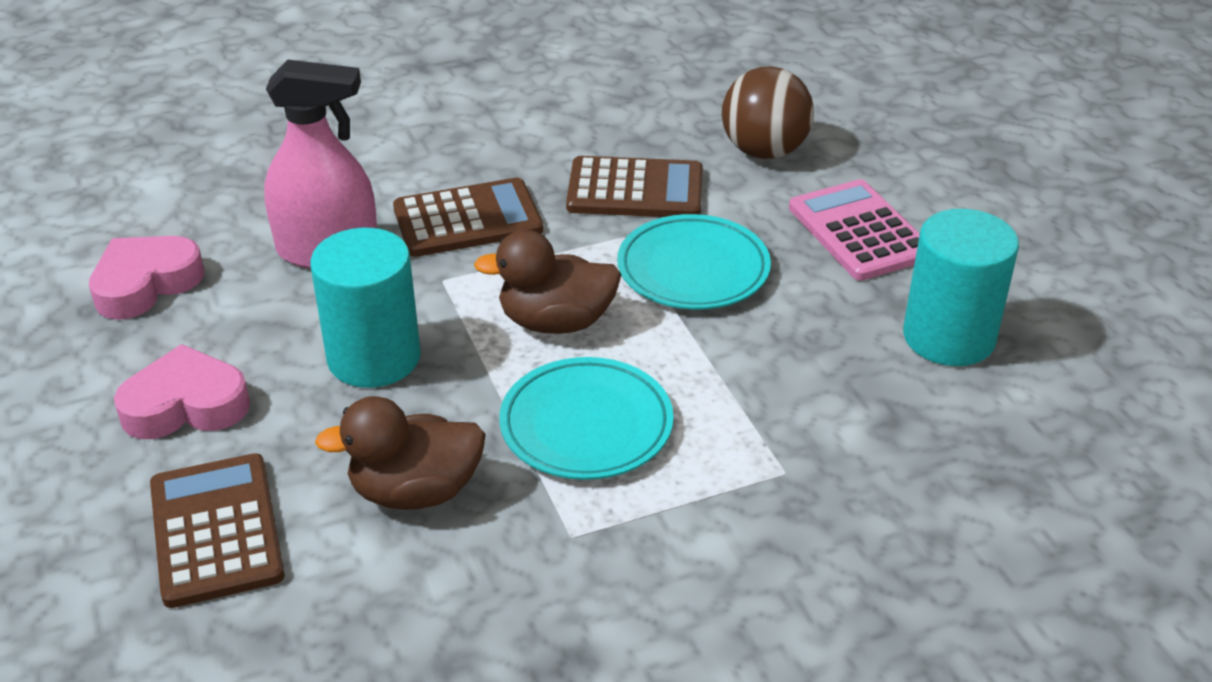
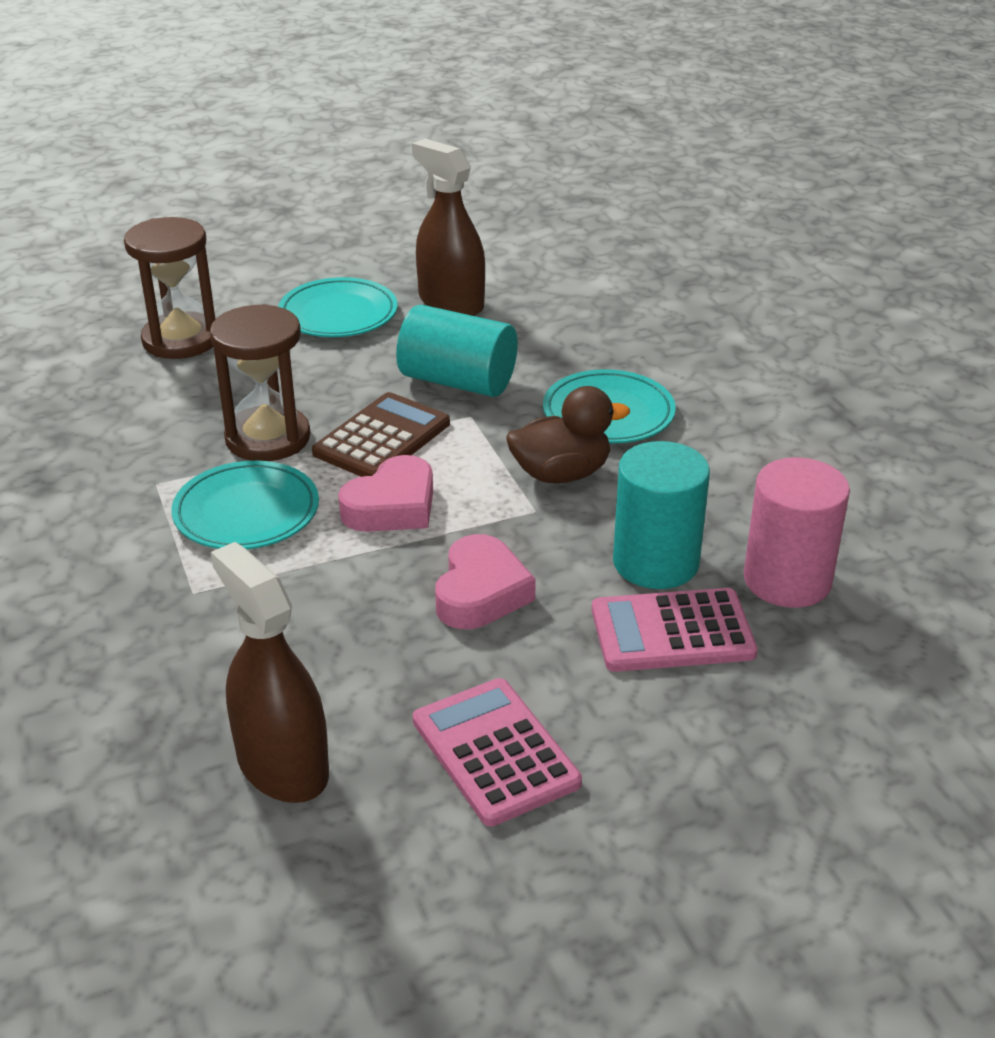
brown ball: 1 -> 0
brown calculator: 3 -> 1
brown duck: 2 -> 1
brown hourglass: 0 -> 2
brown spray bottle: 0 -> 2
pink calculator: 1 -> 2
pink cylinder: 0 -> 1
pink spray bottle: 1 -> 0
turquoise plate: 2 -> 3

